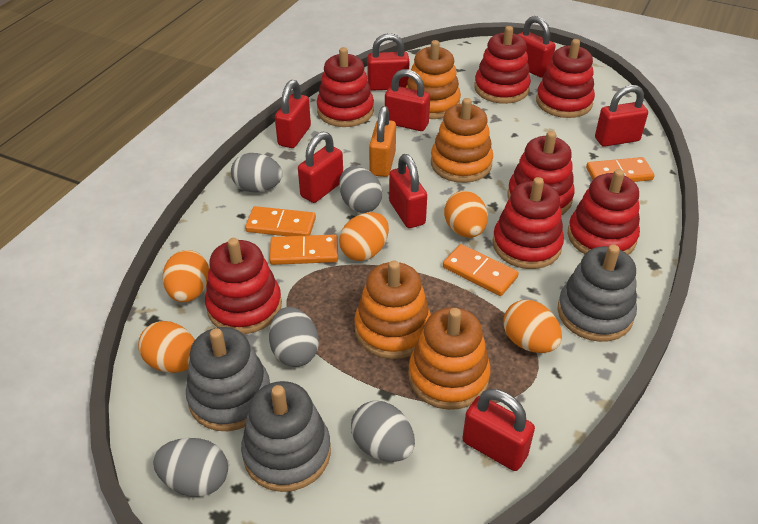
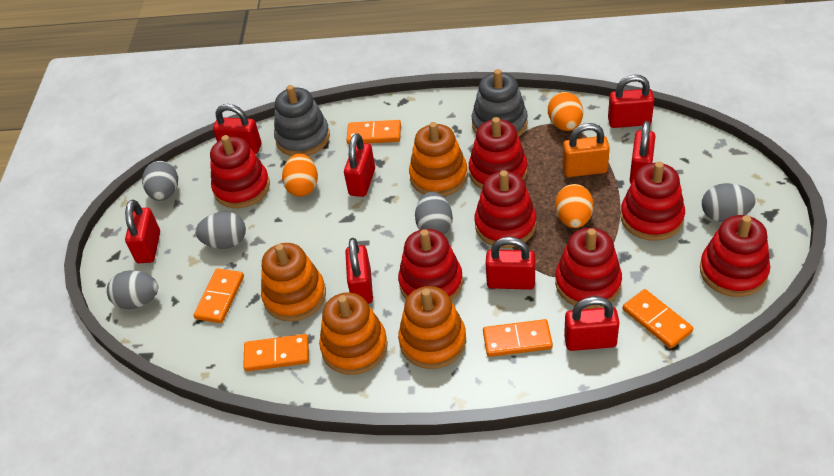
grey stacking toy: 3 -> 2
orange domino: 4 -> 5
orange egg: 5 -> 3

